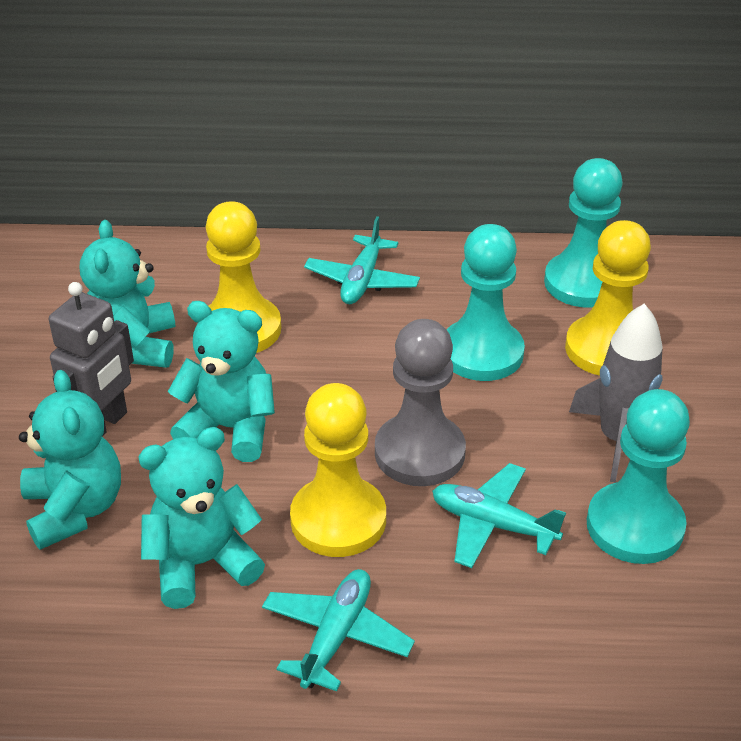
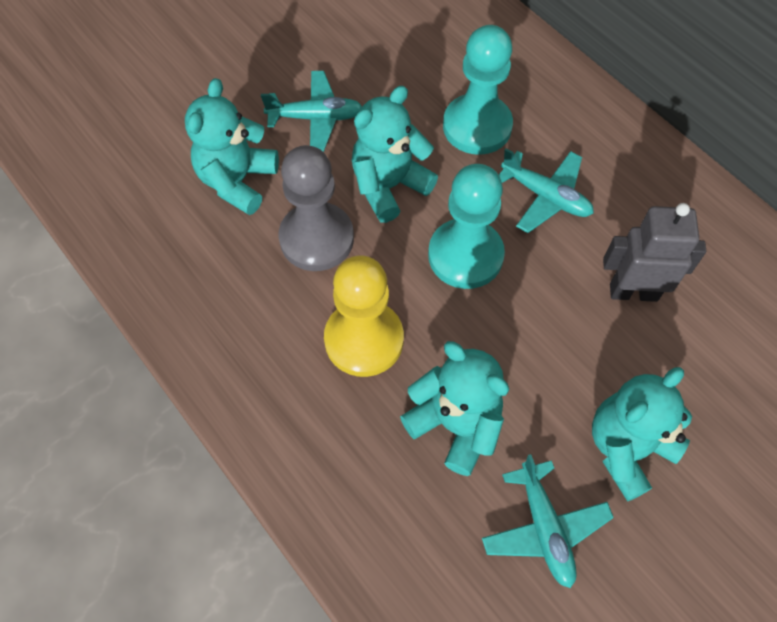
grey rocket: 1 -> 0
turquoise pawn: 3 -> 2
yellow pawn: 3 -> 1

